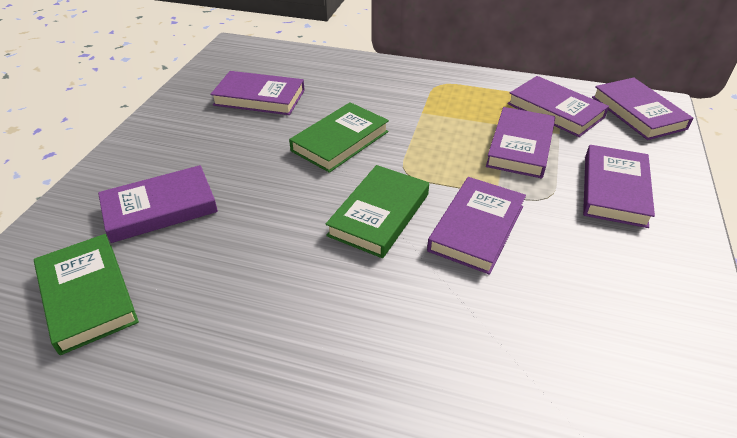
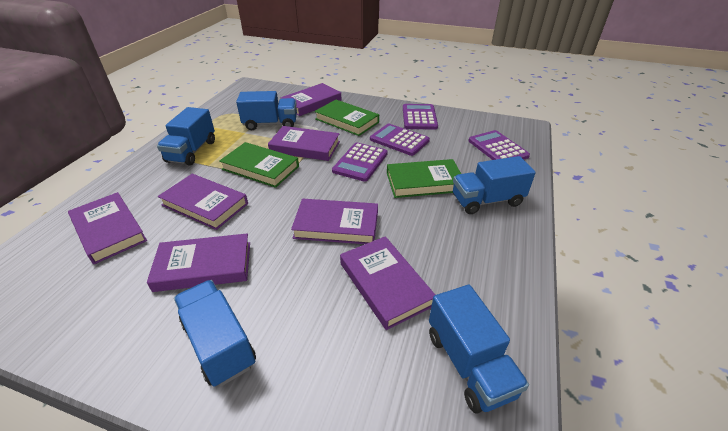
blue truck: 0 -> 5
purple calculator: 0 -> 4

